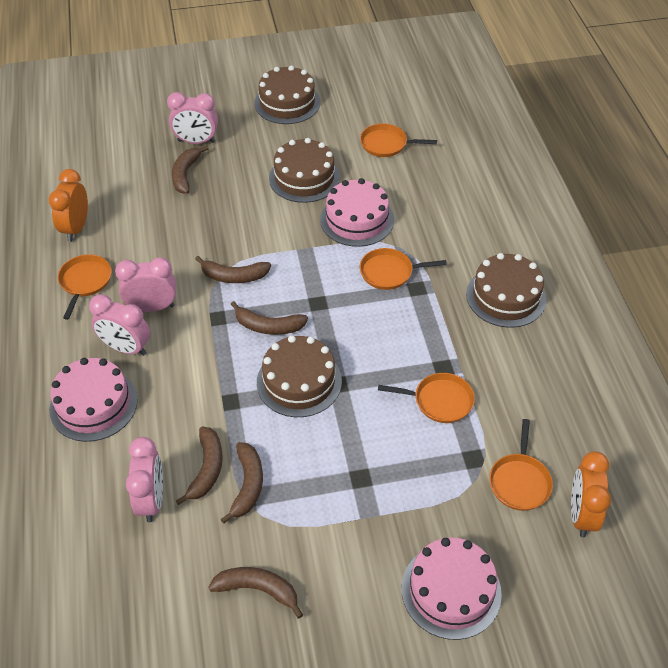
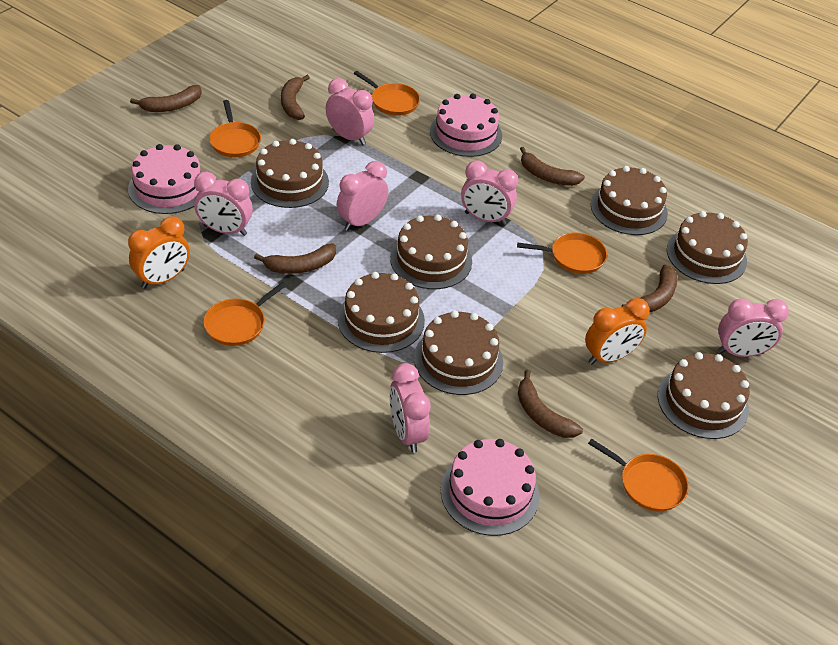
brown cake: 4 -> 7
pink clock: 4 -> 6

